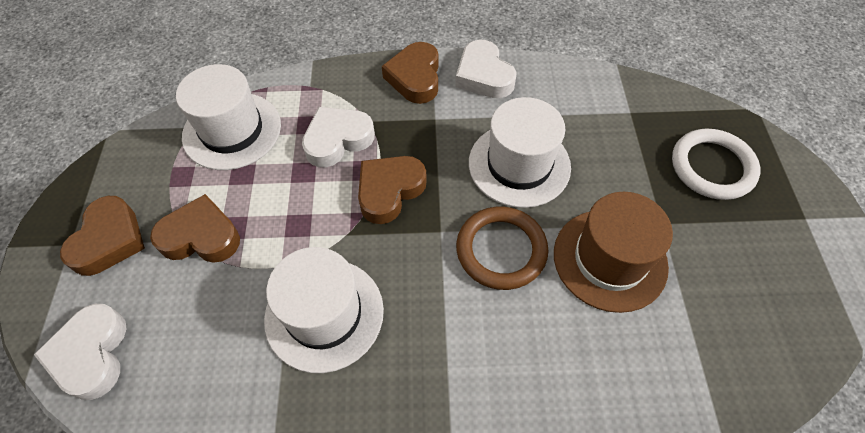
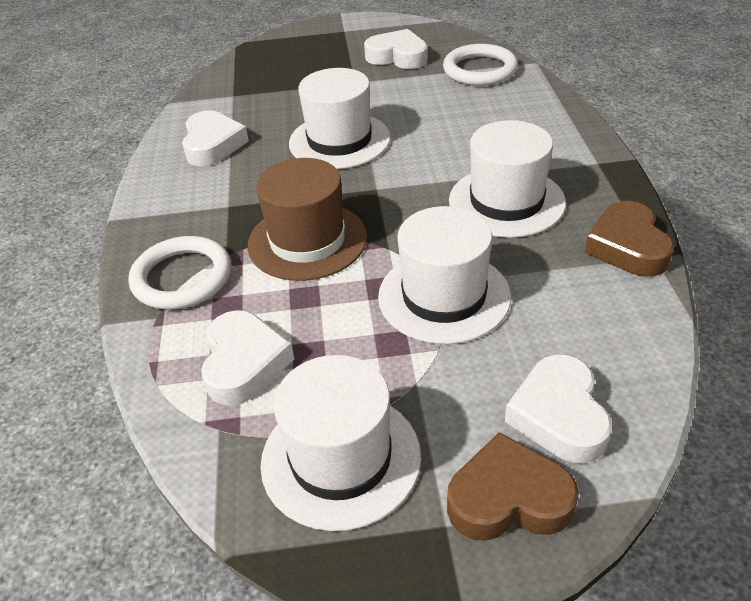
brown heart: 4 -> 2
brown ring: 1 -> 0
white hat: 3 -> 4
white heart: 3 -> 4
white ring: 1 -> 2

